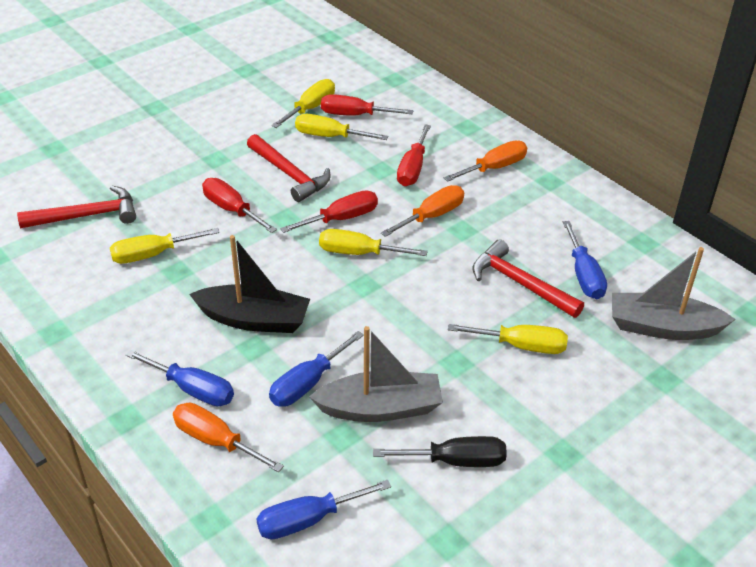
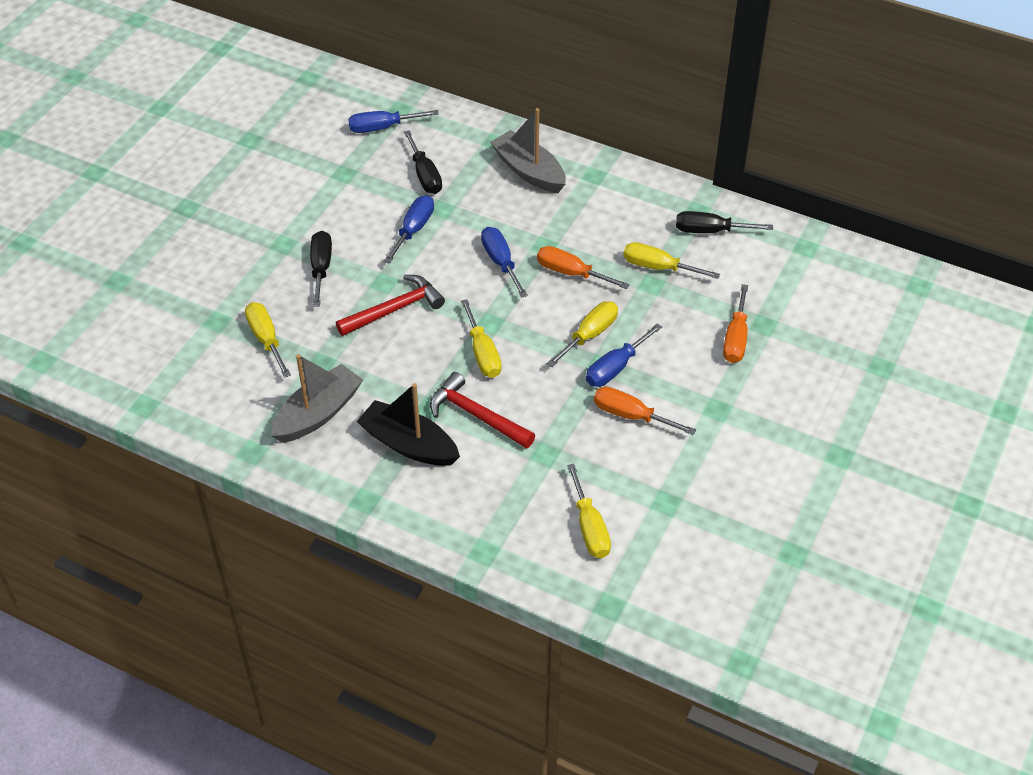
black screwdriver: 1 -> 3
red hammer: 3 -> 2
red screwdriver: 4 -> 0

